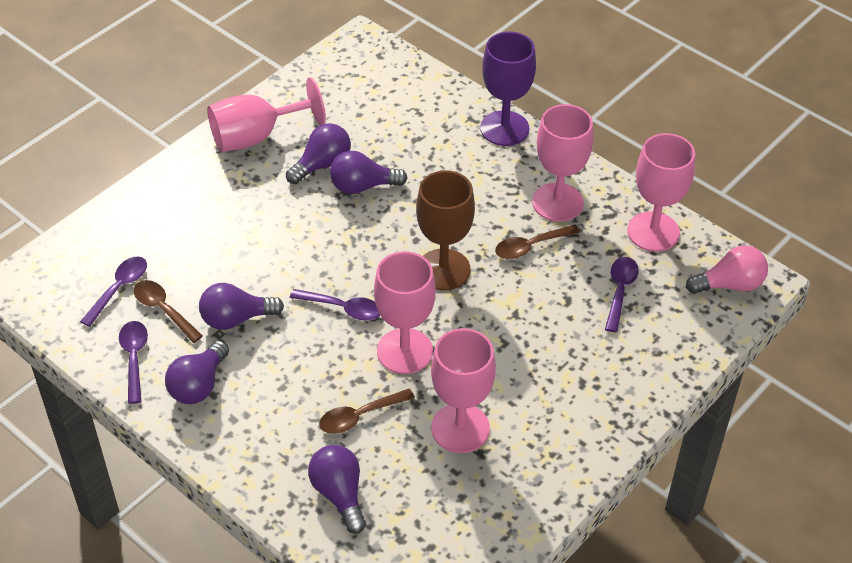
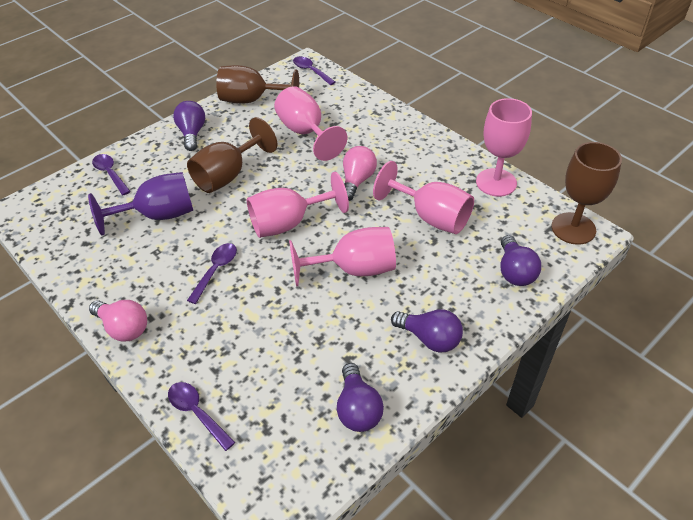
brown goblet: 1 -> 3
brown spoon: 3 -> 0
pink light bulb: 1 -> 2
purple light bulb: 5 -> 4

